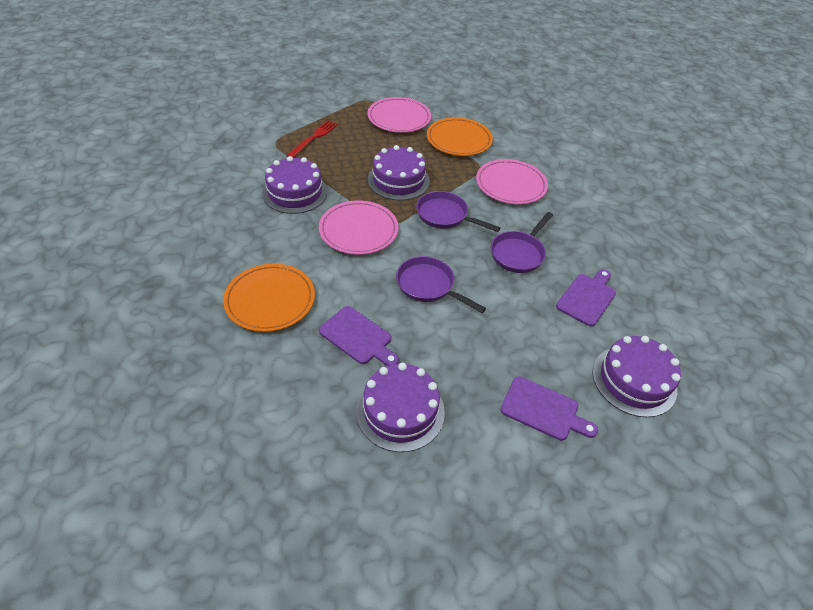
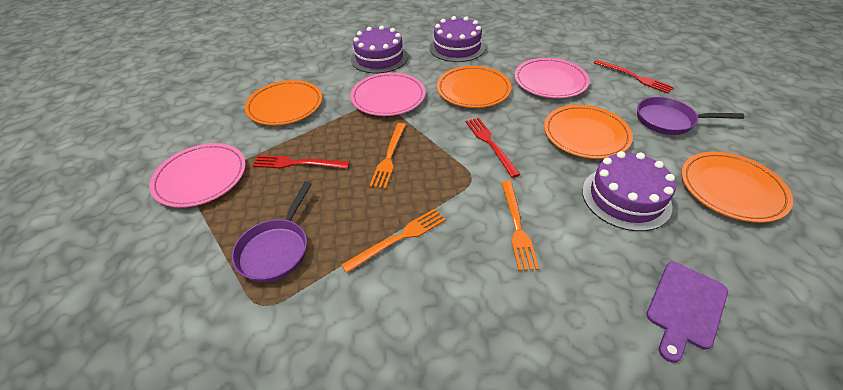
orange fork: 0 -> 3
orange plate: 2 -> 4
purple cake: 4 -> 3
purple cutting board: 3 -> 1
purple pan: 3 -> 2
red fork: 1 -> 3

